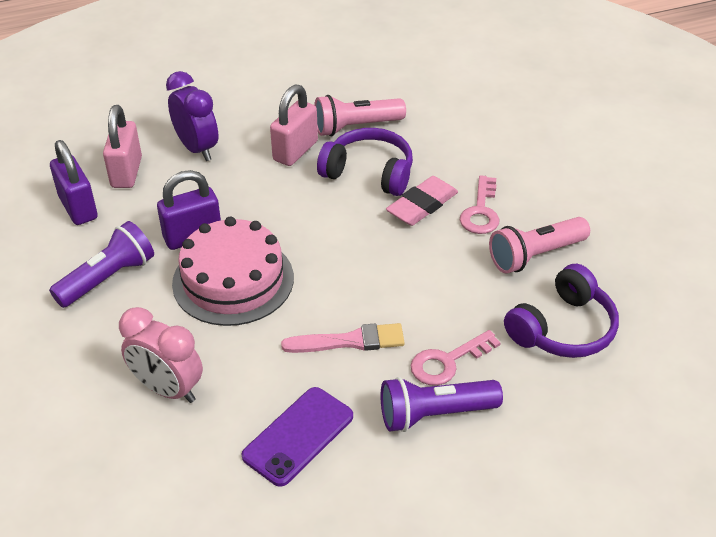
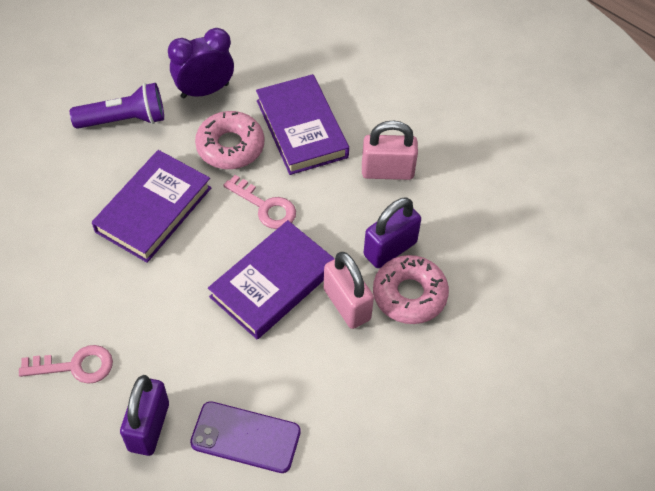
pink brush: 1 -> 0
pink cake: 1 -> 0
pink clock: 1 -> 0
pink donut: 0 -> 2
pink eraser: 1 -> 0
pink flashlight: 2 -> 0
purple book: 0 -> 3
purple flashlight: 2 -> 1
purple headphones: 2 -> 0

